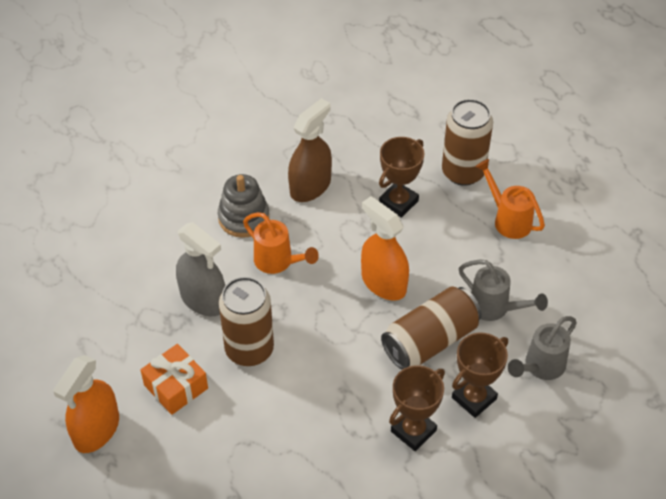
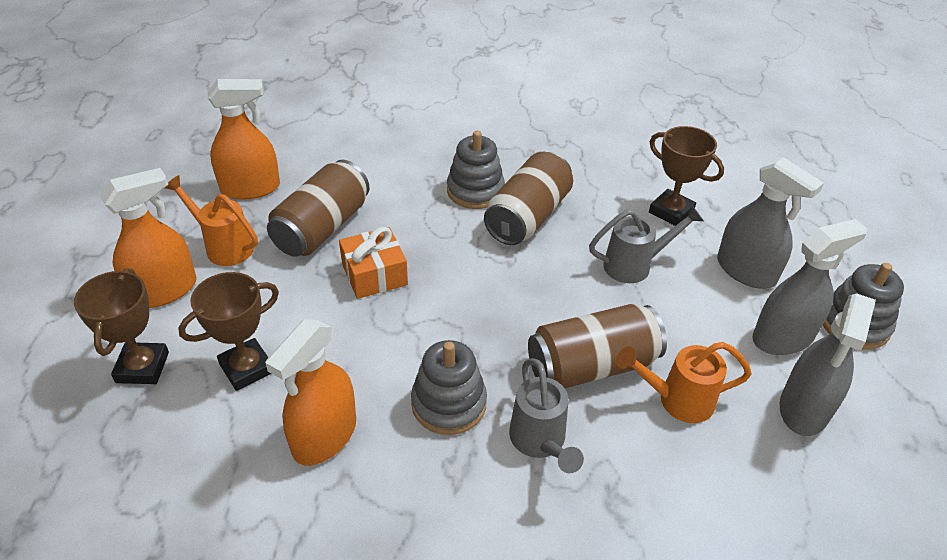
brown spray bottle: 1 -> 0
grey spray bottle: 1 -> 3
grey stacking toy: 1 -> 3
orange spray bottle: 2 -> 3

